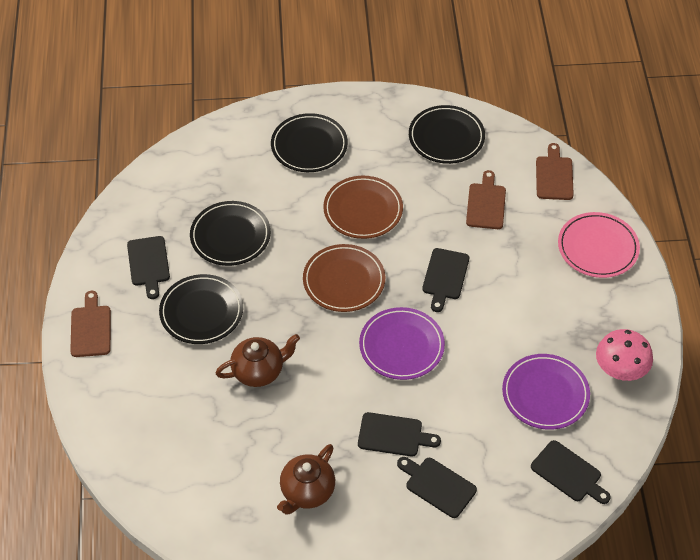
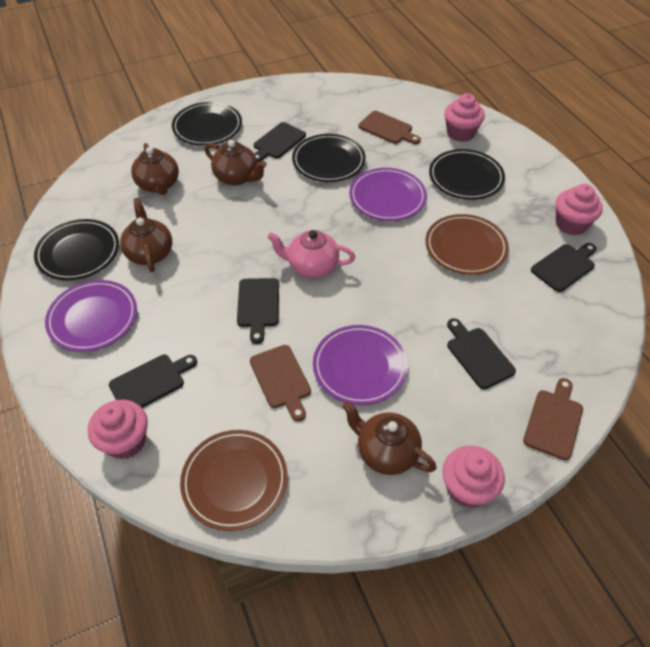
brown teapot: 2 -> 4
pink cupcake: 0 -> 4
pink mushroom: 1 -> 0
pink plate: 1 -> 0
pink teapot: 0 -> 1
purple plate: 2 -> 3

